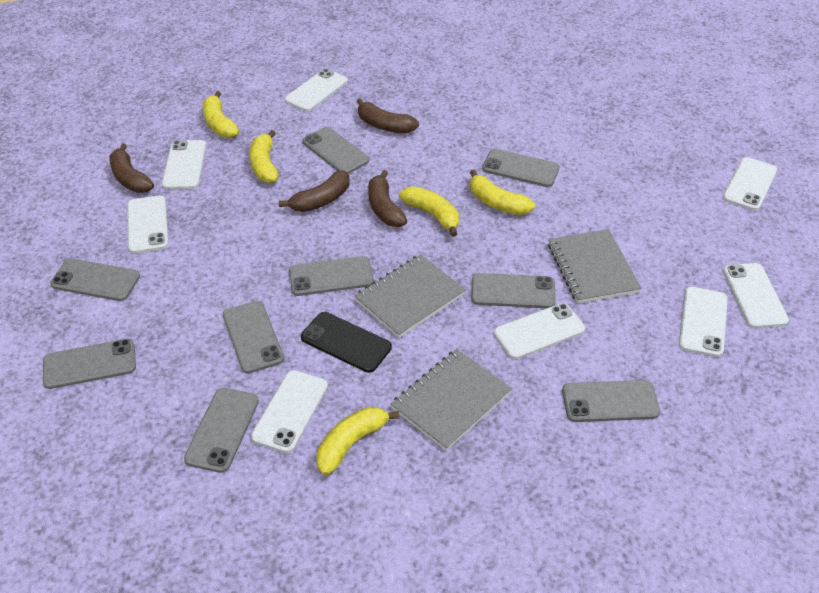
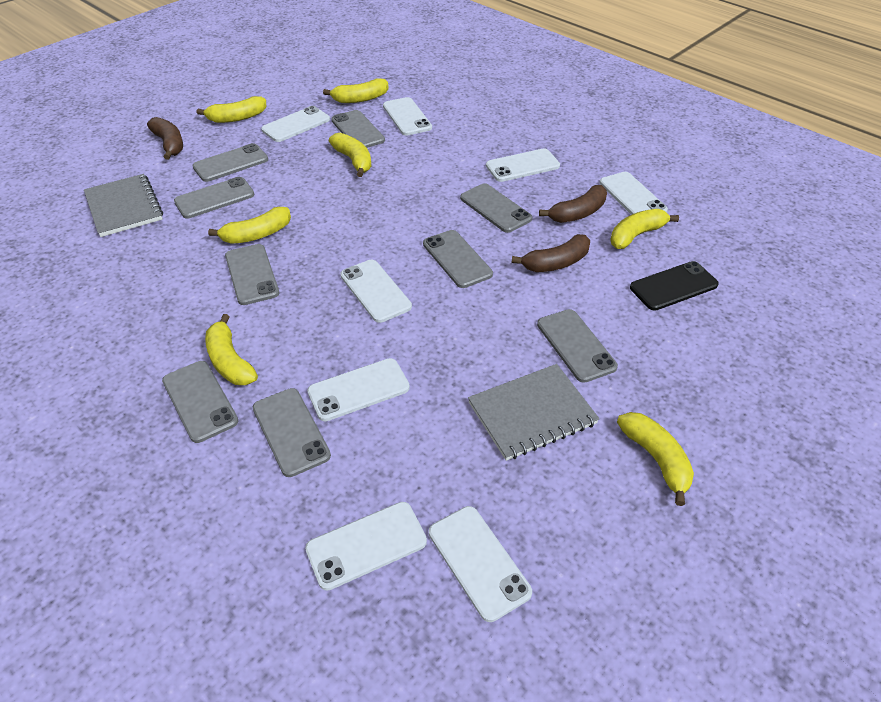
brown banana: 4 -> 3
grey notebook: 3 -> 2
yellow banana: 5 -> 7

